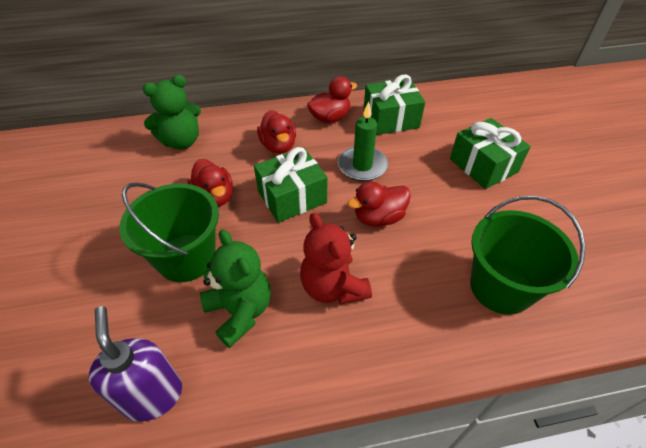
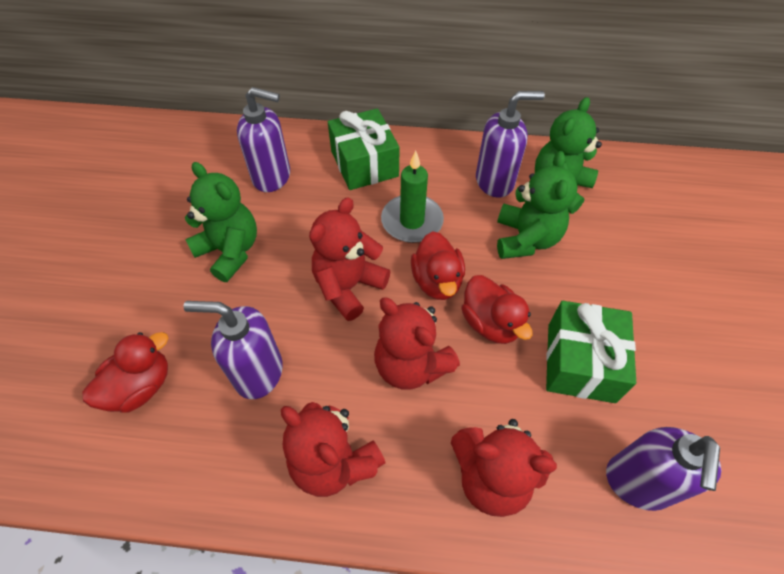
green bucket: 2 -> 0
green gift: 3 -> 2
green teddy bear: 2 -> 3
purple soap dispenser: 1 -> 4
red duck: 4 -> 3
red teddy bear: 1 -> 4

